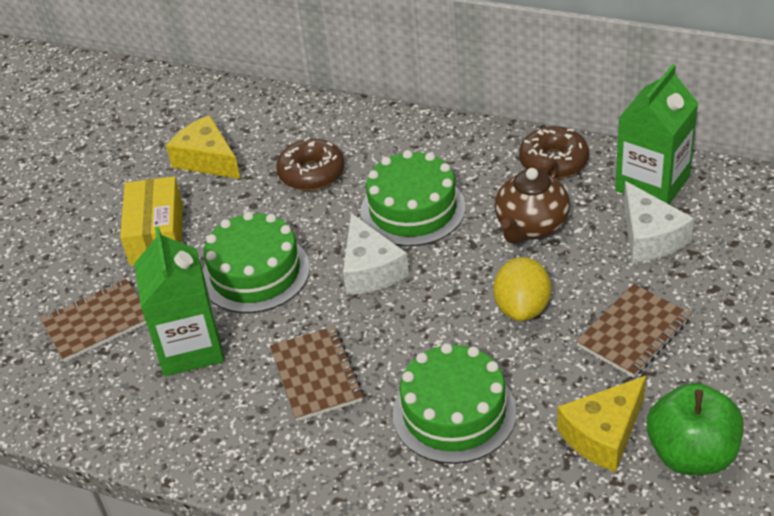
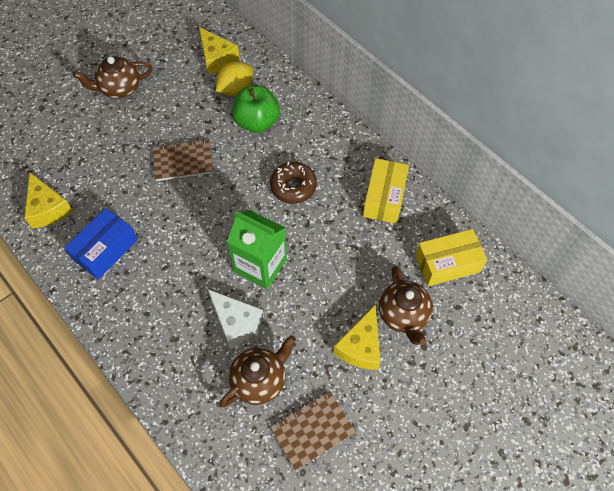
blue box: 0 -> 1
brown donut: 2 -> 1
brown notebook: 3 -> 2
brown teapot: 1 -> 3
green cake: 3 -> 0
green carton: 2 -> 1
white cheese: 2 -> 1
yellow box: 1 -> 2
yellow cheese: 2 -> 3

